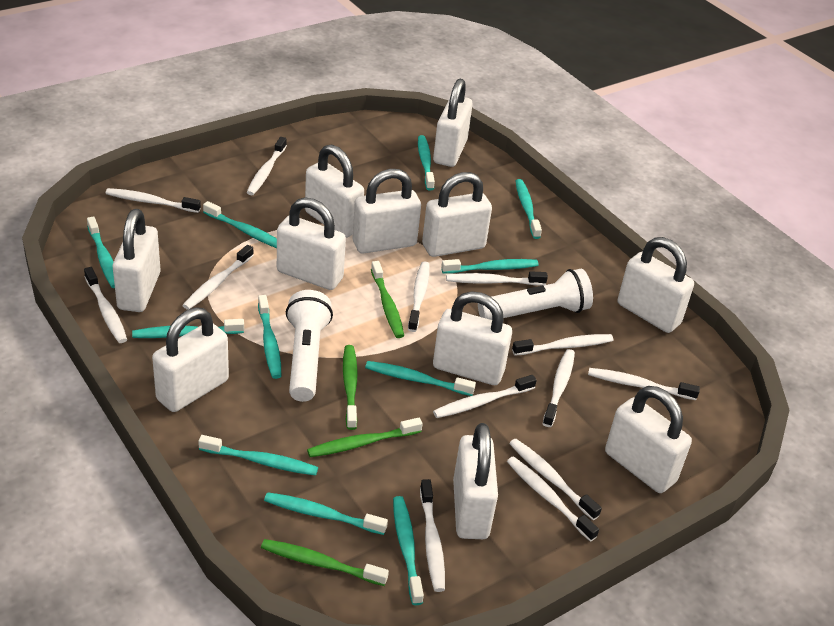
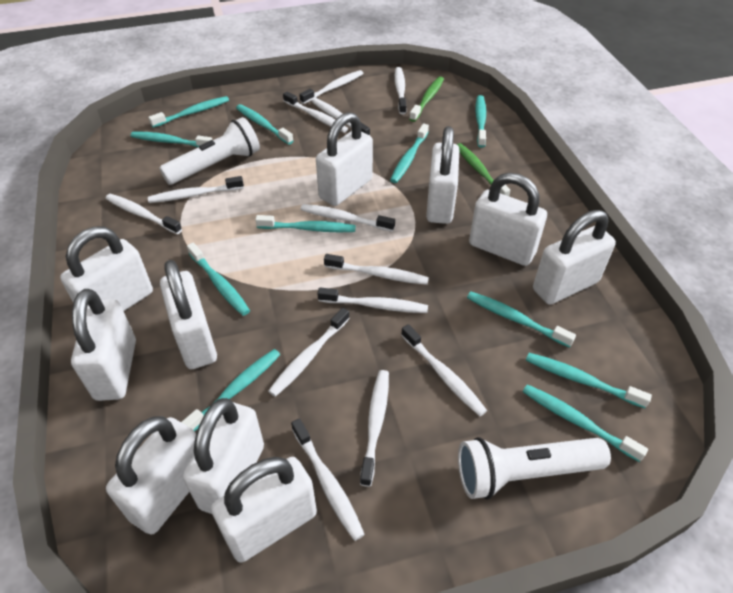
green toothbrush: 4 -> 2
white padlock: 11 -> 10

